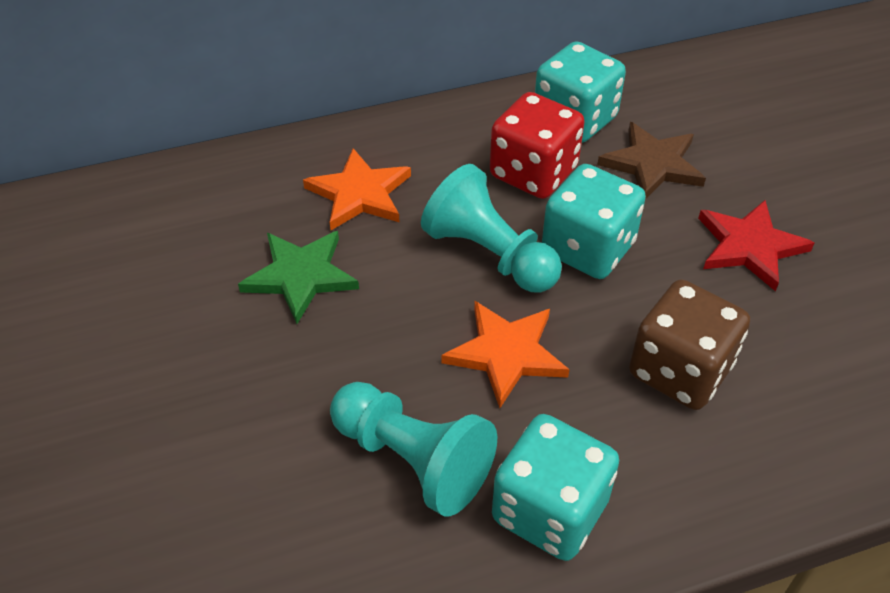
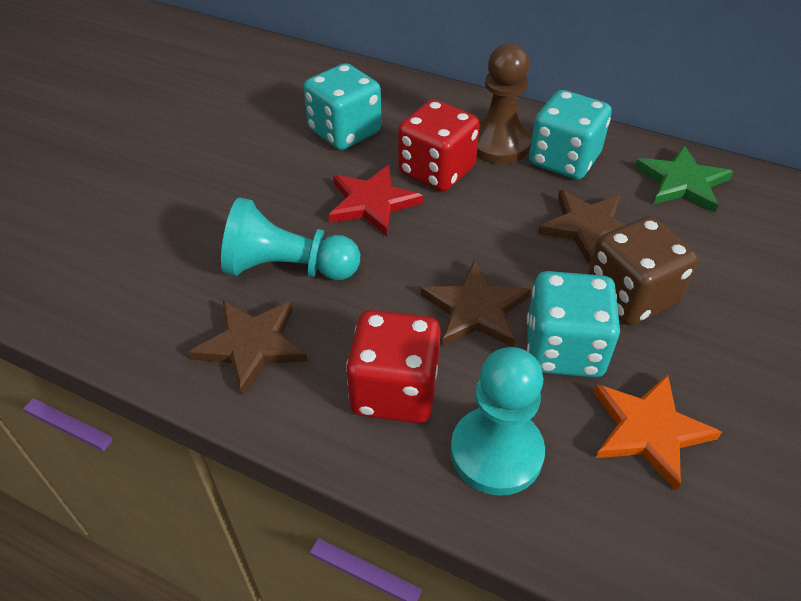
brown pawn: 0 -> 1
brown star: 1 -> 3
orange star: 2 -> 1
red dice: 1 -> 2

